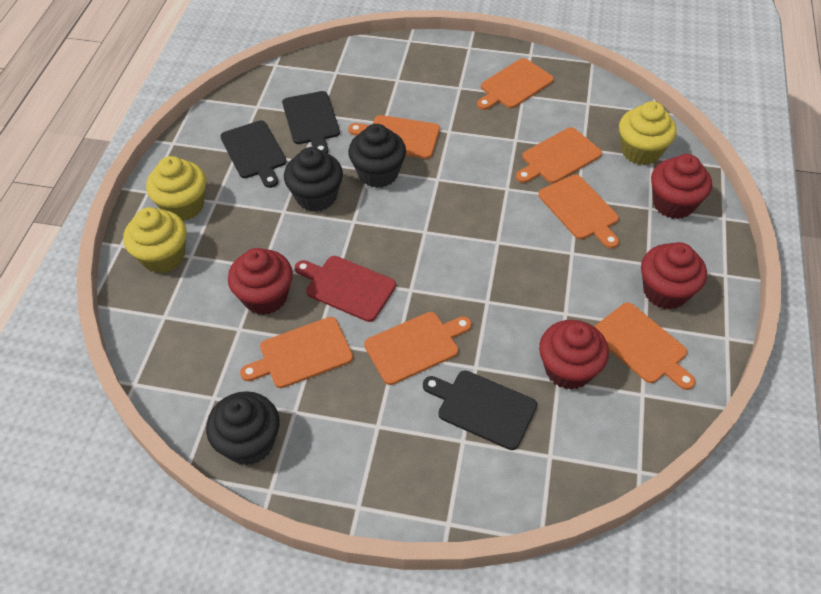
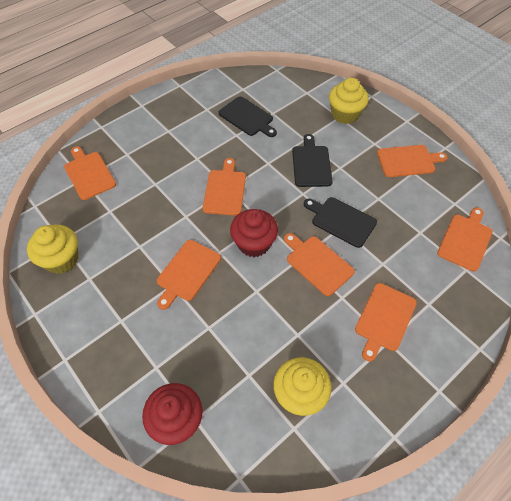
black cupcake: 3 -> 0
red cupcake: 4 -> 2
red cutting board: 1 -> 0

